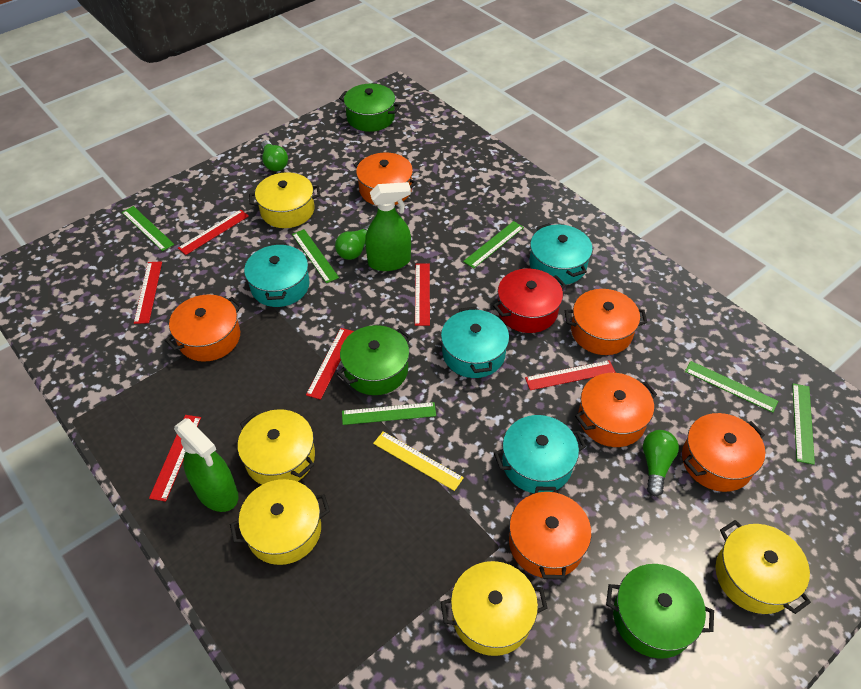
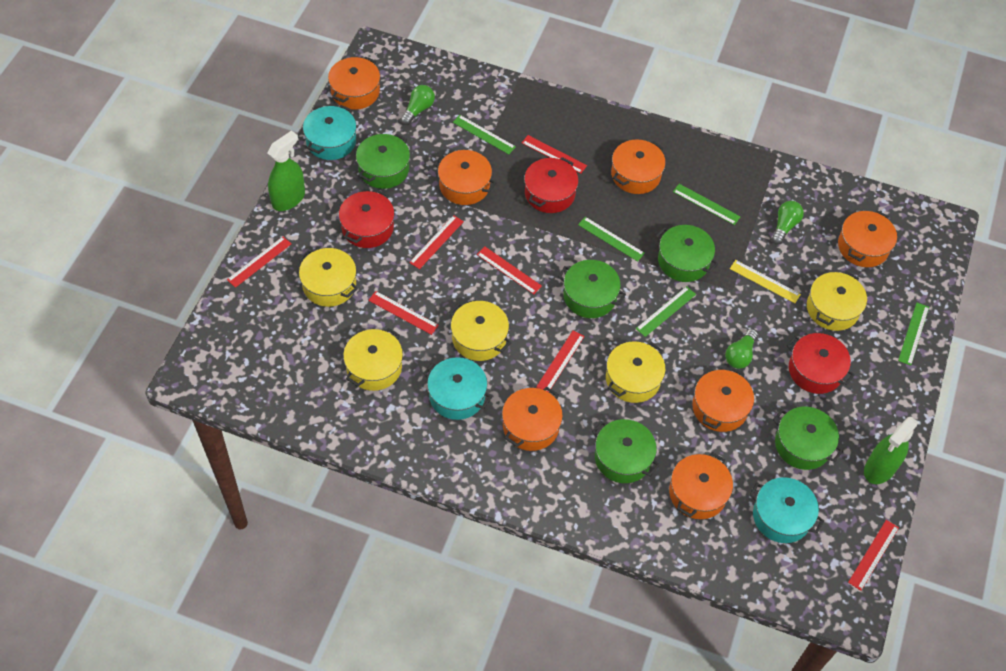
green pot: 3 -> 5
green ruler: 6 -> 5
orange pot: 6 -> 7
red pot: 1 -> 3
red ruler: 6 -> 7
turquoise pot: 4 -> 3

